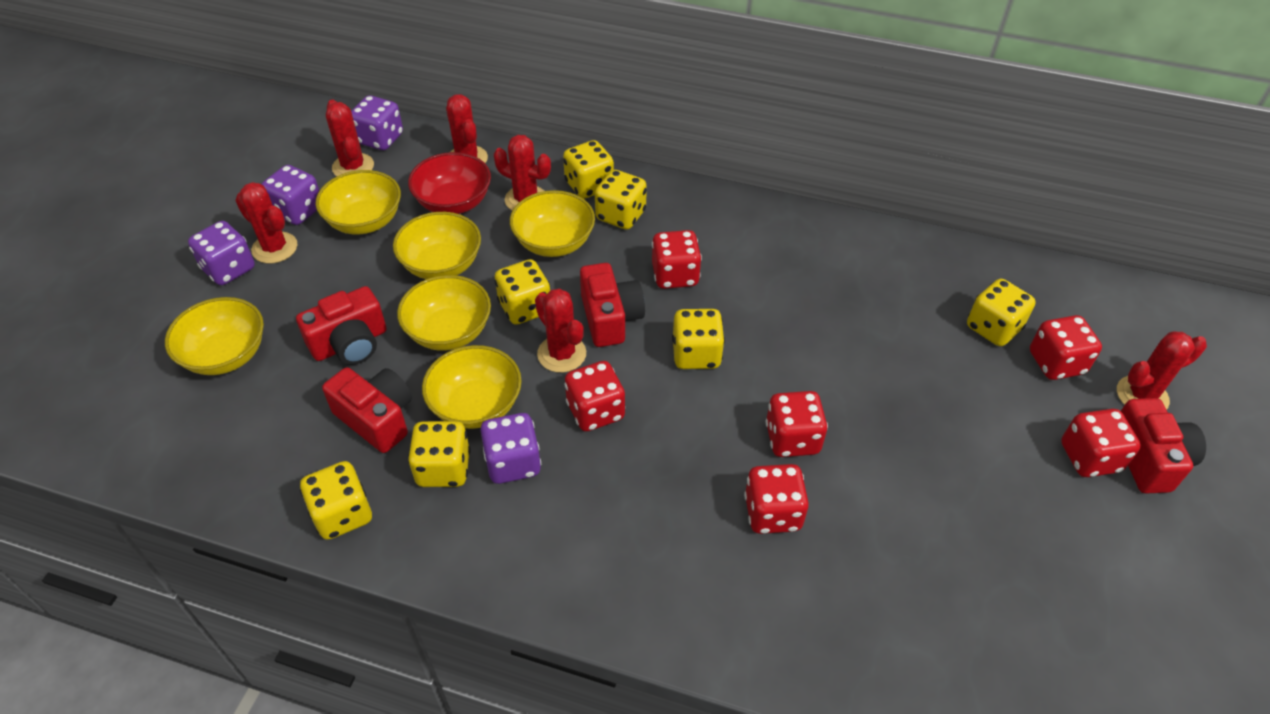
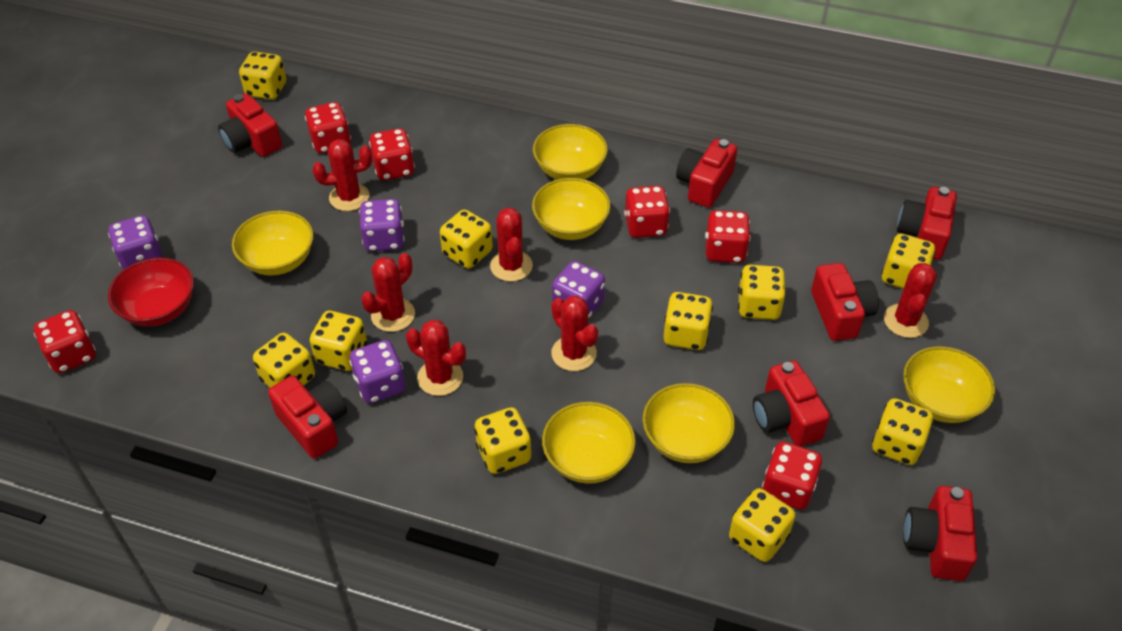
red camera: 4 -> 7
yellow dice: 7 -> 10

